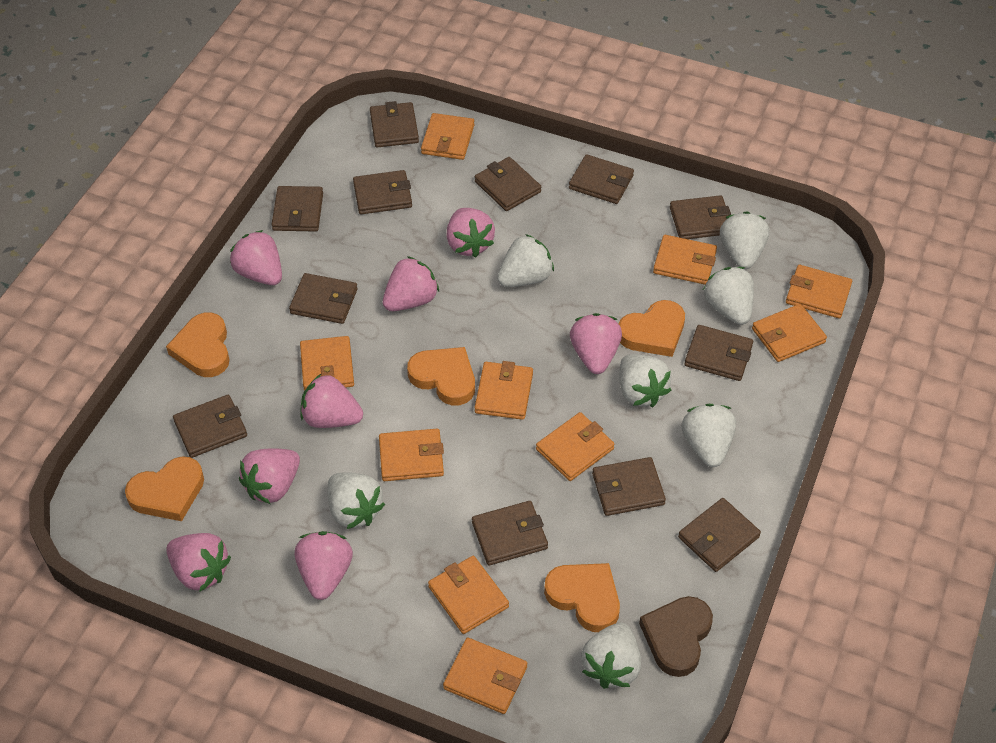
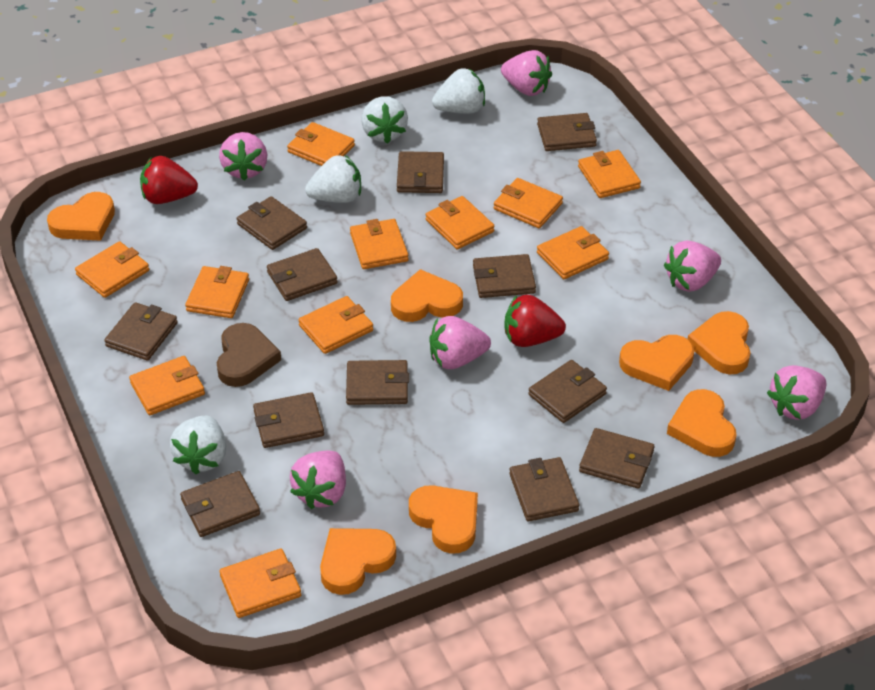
orange heart: 5 -> 7
orange wallet: 10 -> 11
pink strawberry: 8 -> 6
red strawberry: 0 -> 2
white strawberry: 7 -> 4

